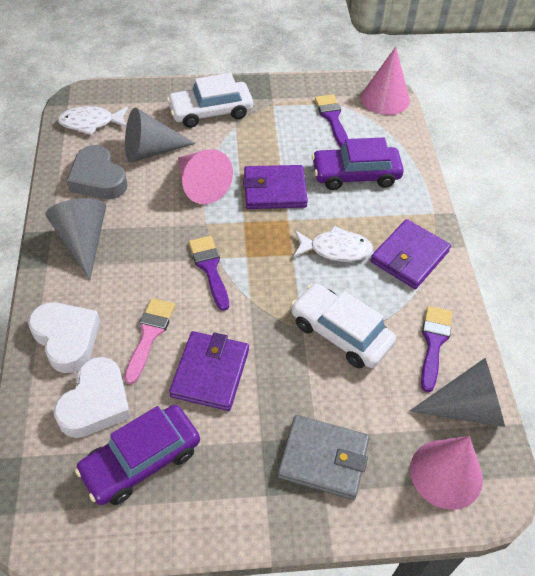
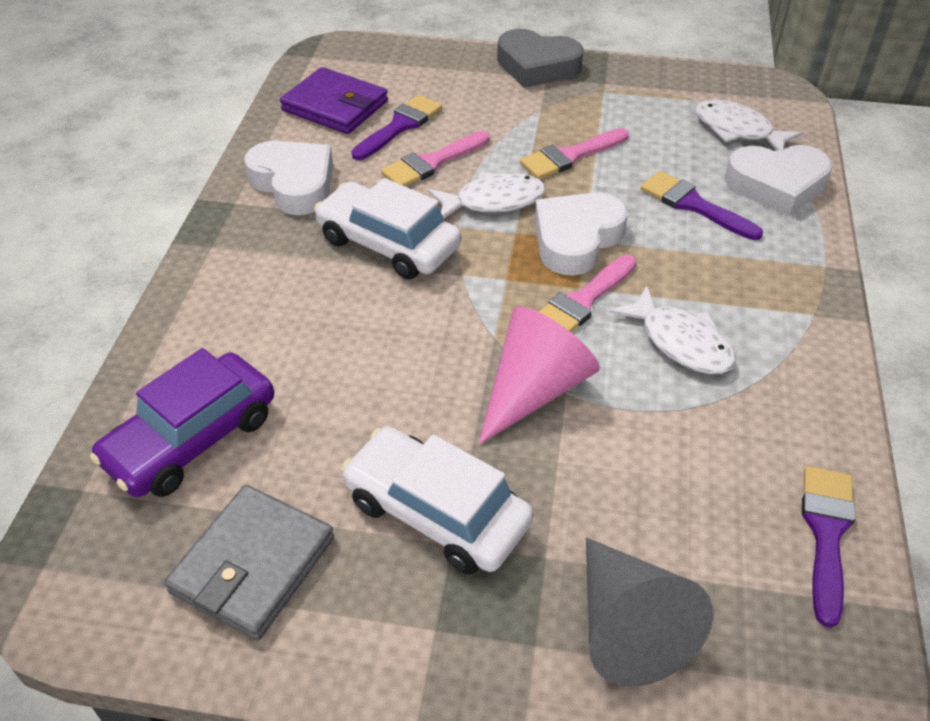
grey cone: 3 -> 1
pink brush: 1 -> 3
pink cone: 3 -> 1
purple car: 2 -> 1
purple wallet: 3 -> 1
white fish: 2 -> 3
white heart: 2 -> 3

